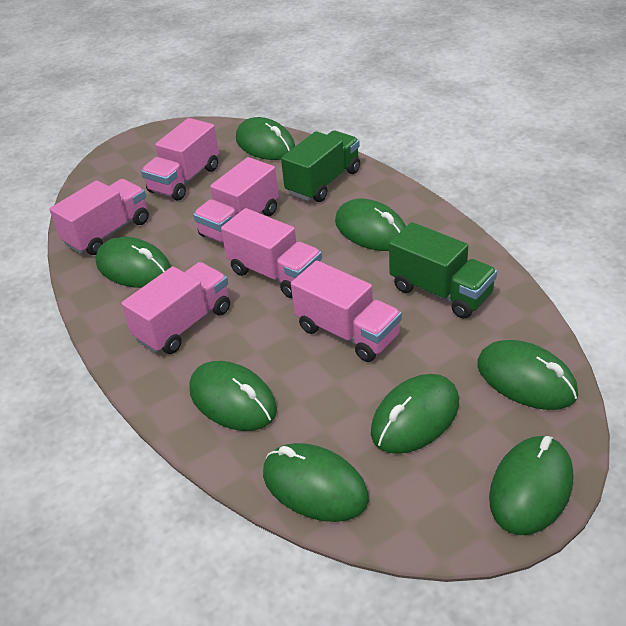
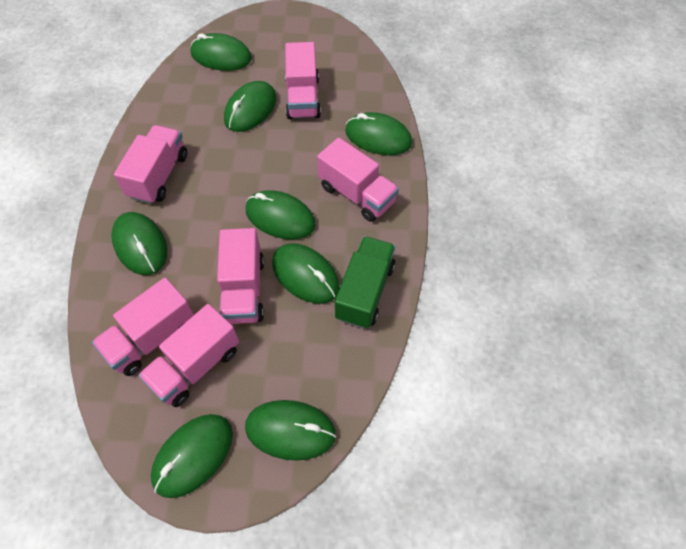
green truck: 2 -> 1

